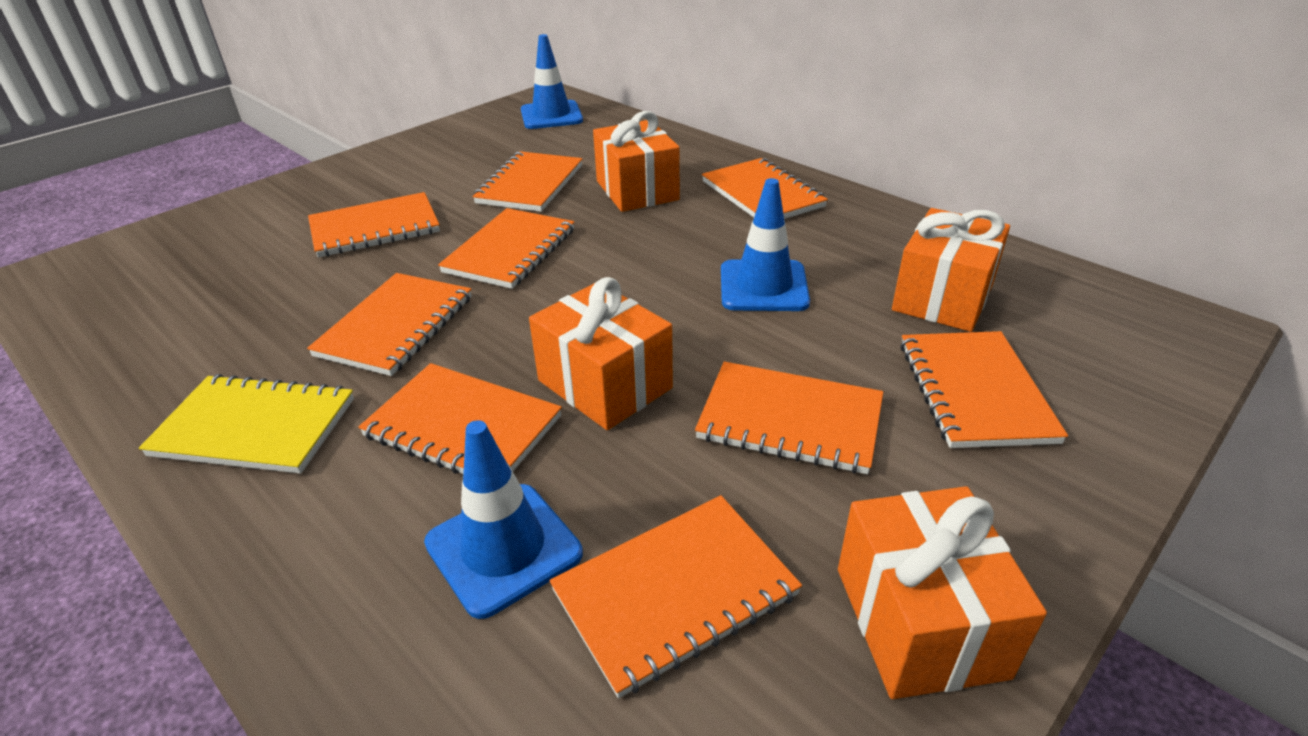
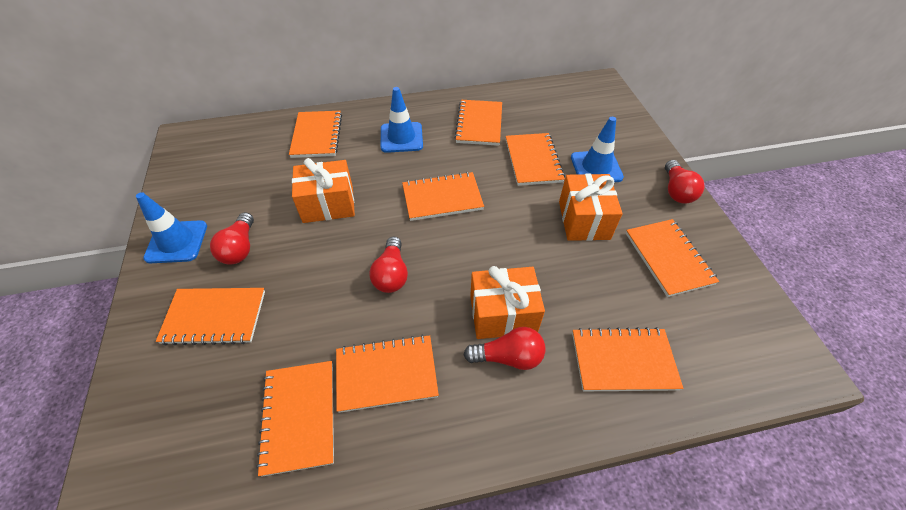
orange gift: 4 -> 3
red light bulb: 0 -> 4
yellow notebook: 1 -> 0

